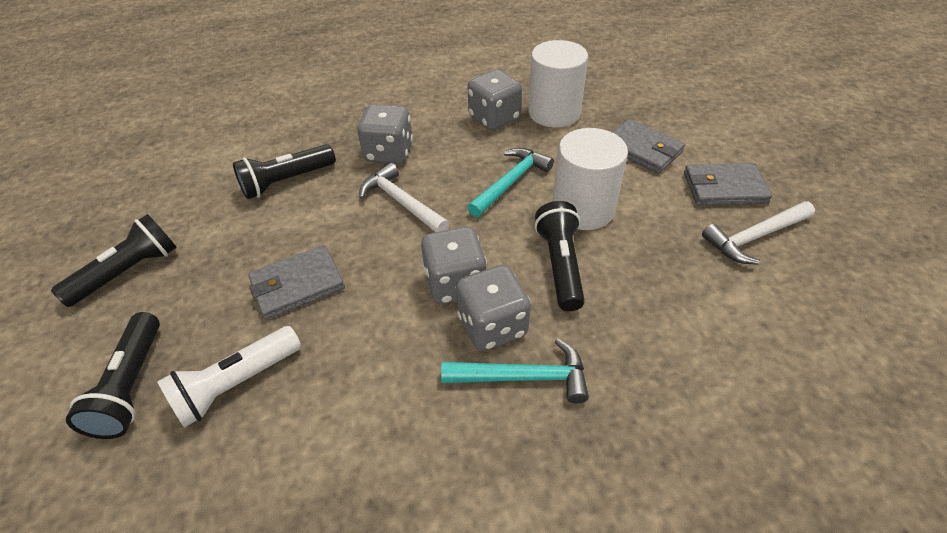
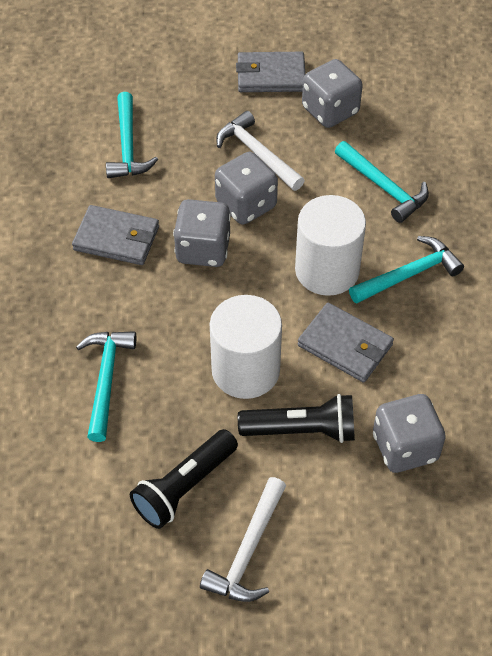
black flashlight: 4 -> 2
turquoise hammer: 2 -> 4
white flashlight: 1 -> 0

